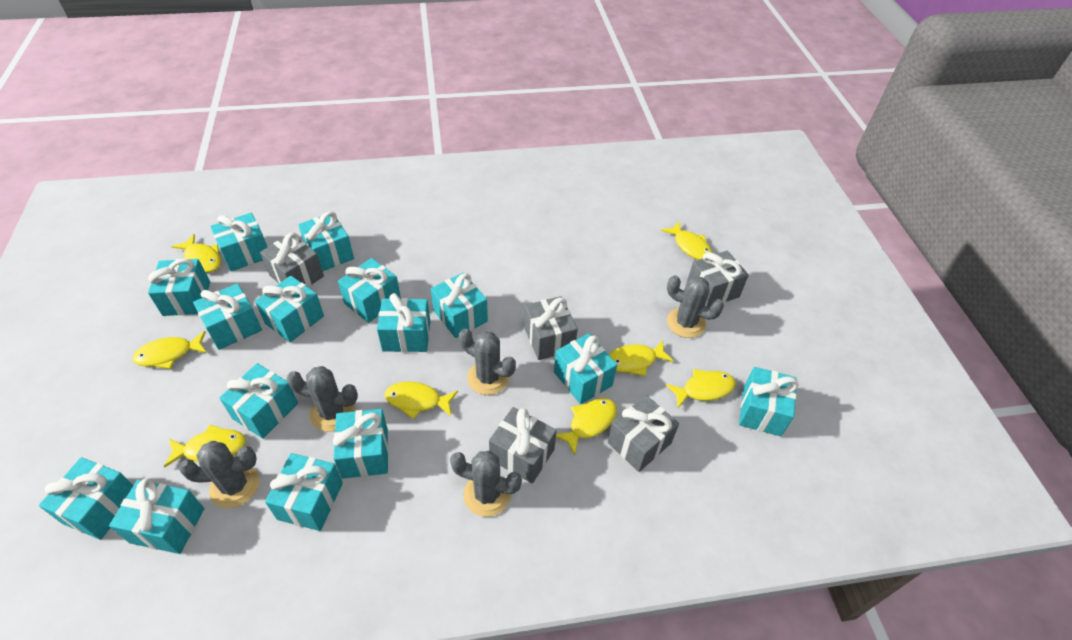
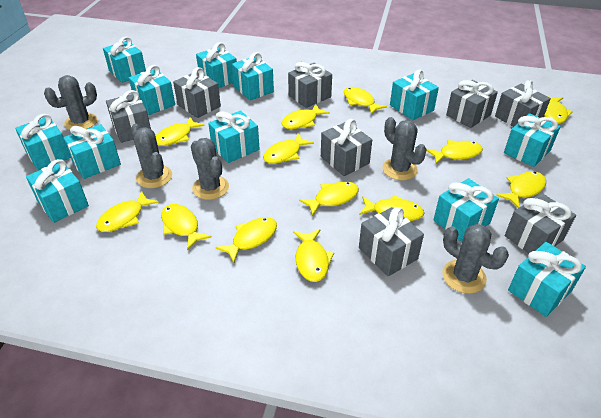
grey gift: 5 -> 8
turquoise gift: 15 -> 12
yellow fish: 8 -> 13

